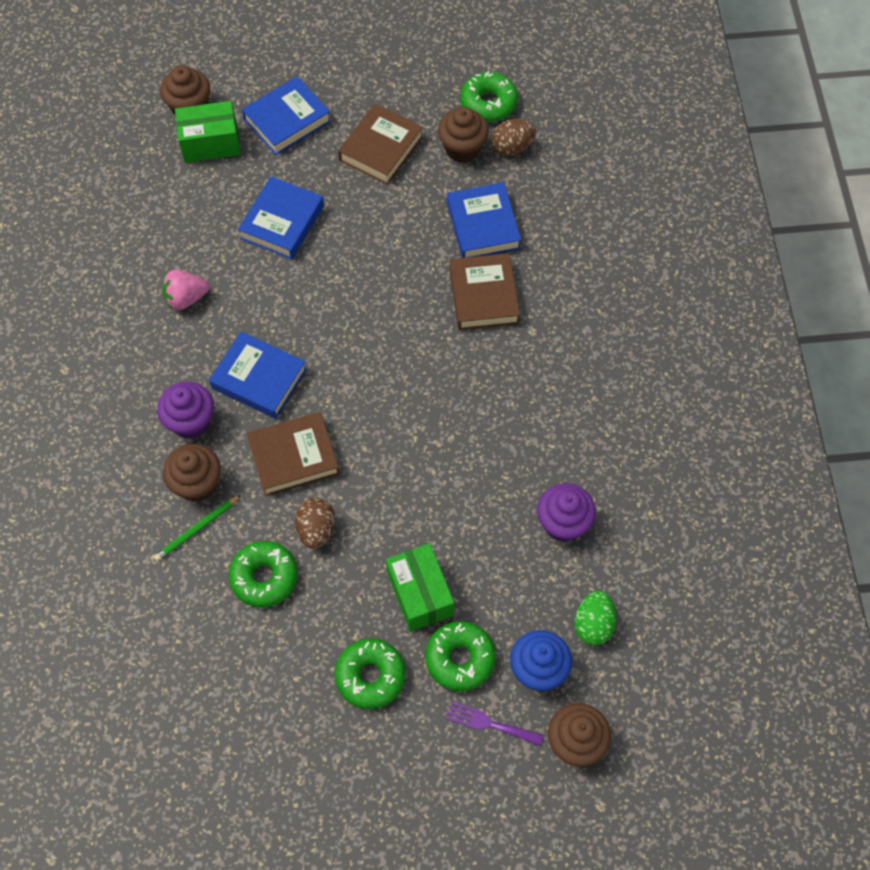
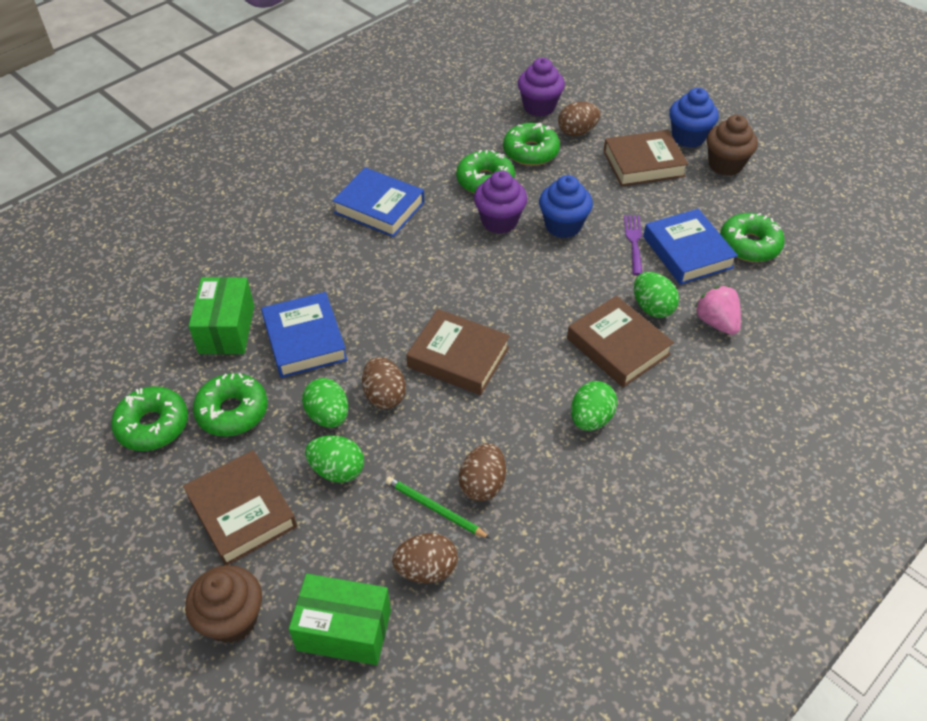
blue book: 4 -> 3
blue cupcake: 1 -> 2
brown book: 3 -> 4
brown cupcake: 4 -> 2
brown egg: 2 -> 4
green donut: 4 -> 5
green egg: 1 -> 4

